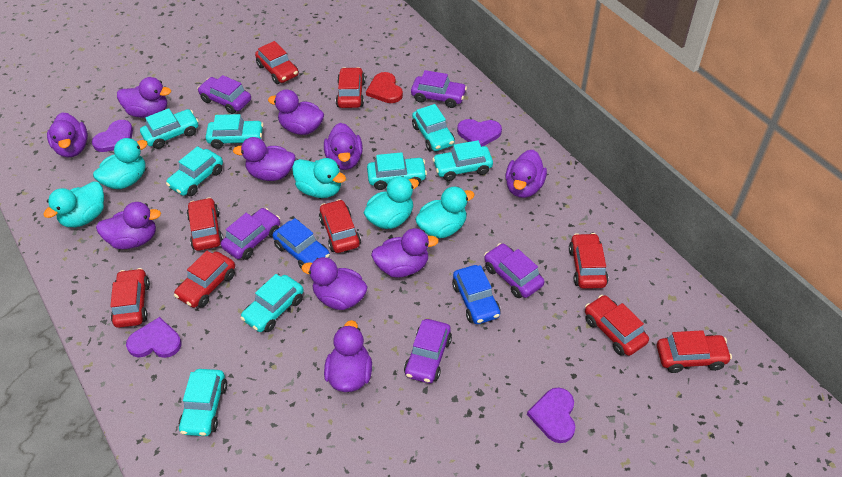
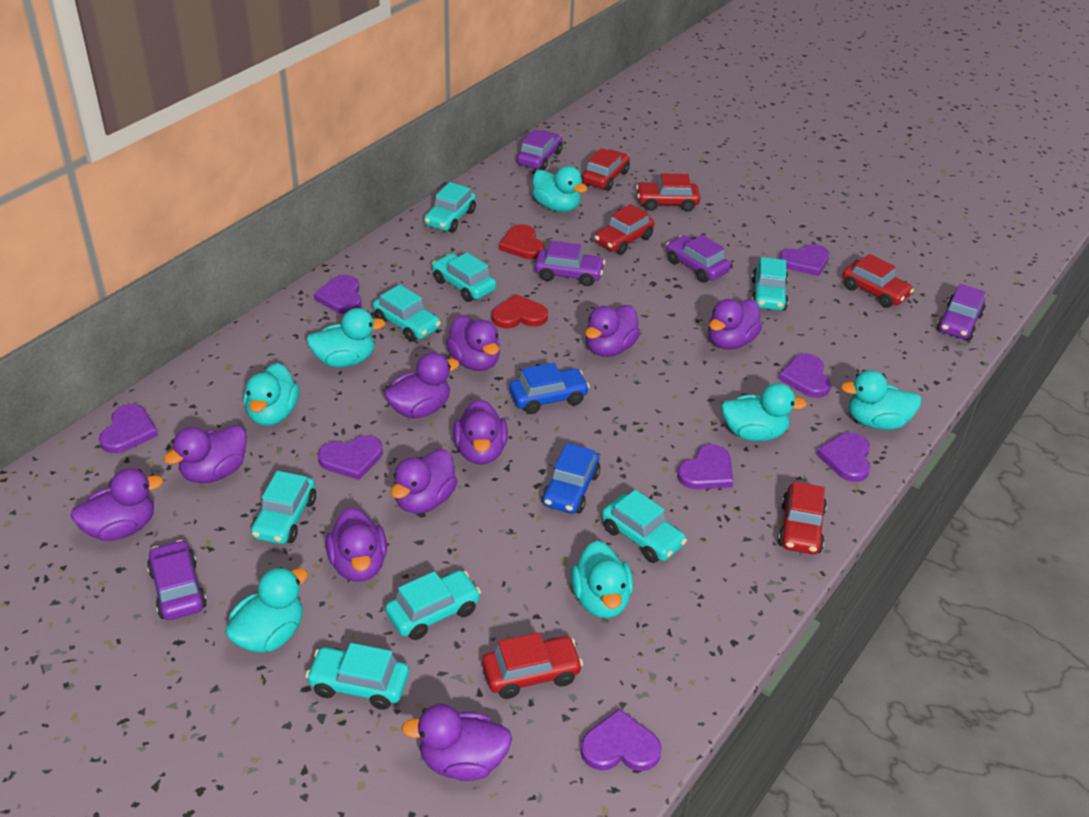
purple heart: 4 -> 8
red car: 9 -> 6
red heart: 1 -> 2
turquoise duck: 5 -> 7

